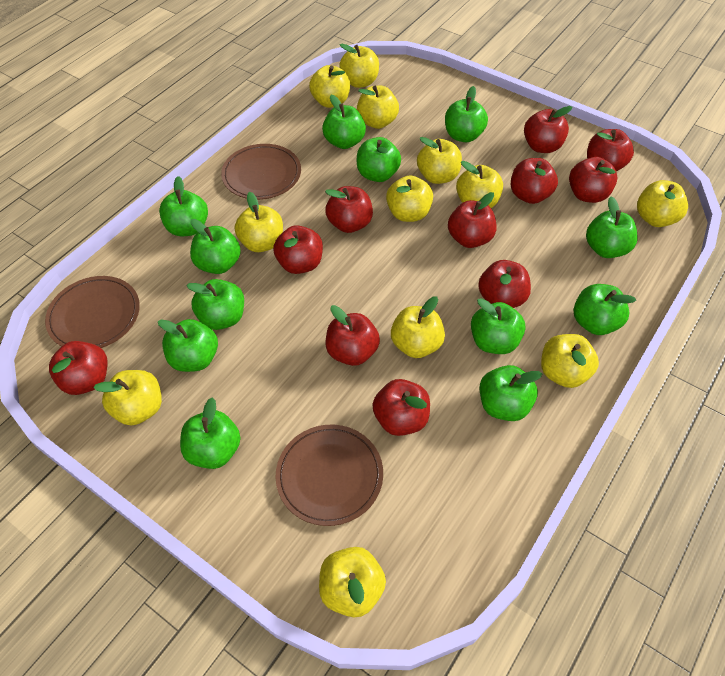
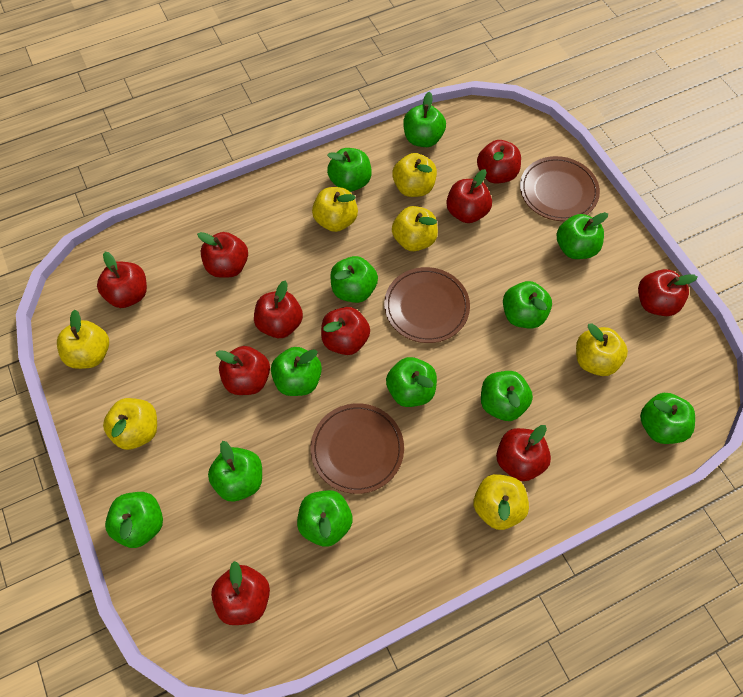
red apple: 11 -> 10
yellow apple: 12 -> 7

